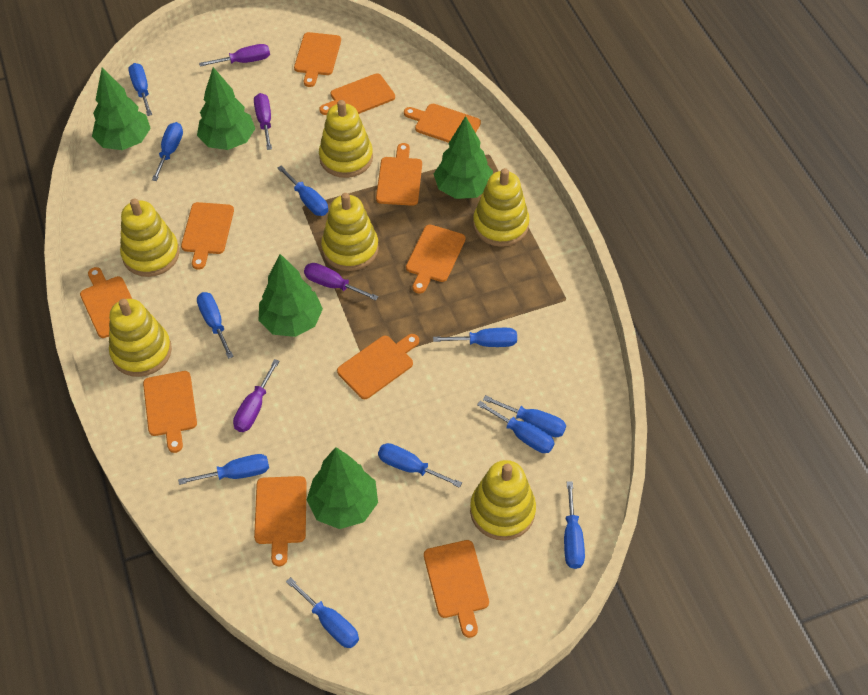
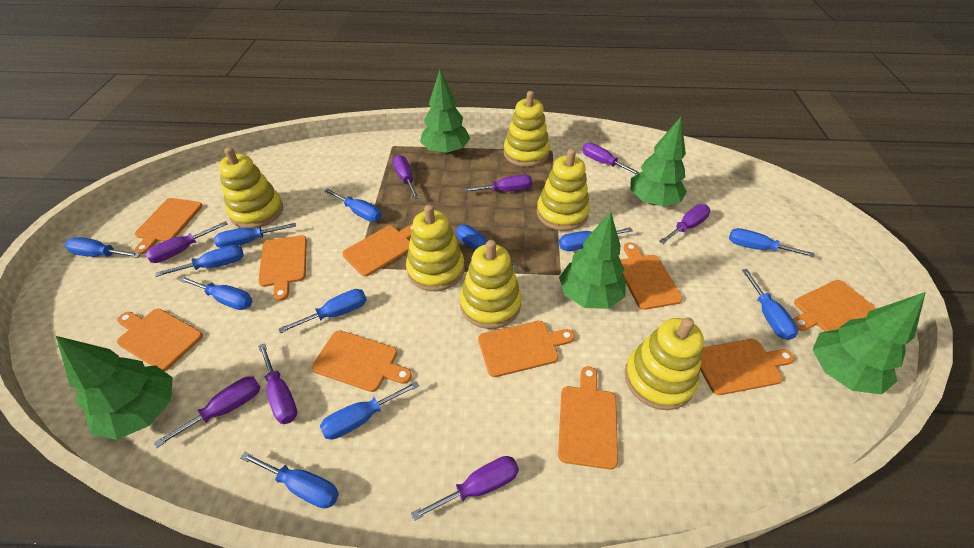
blue screwdriver: 11 -> 12
orange cutting board: 11 -> 10
purple screwdriver: 4 -> 8

